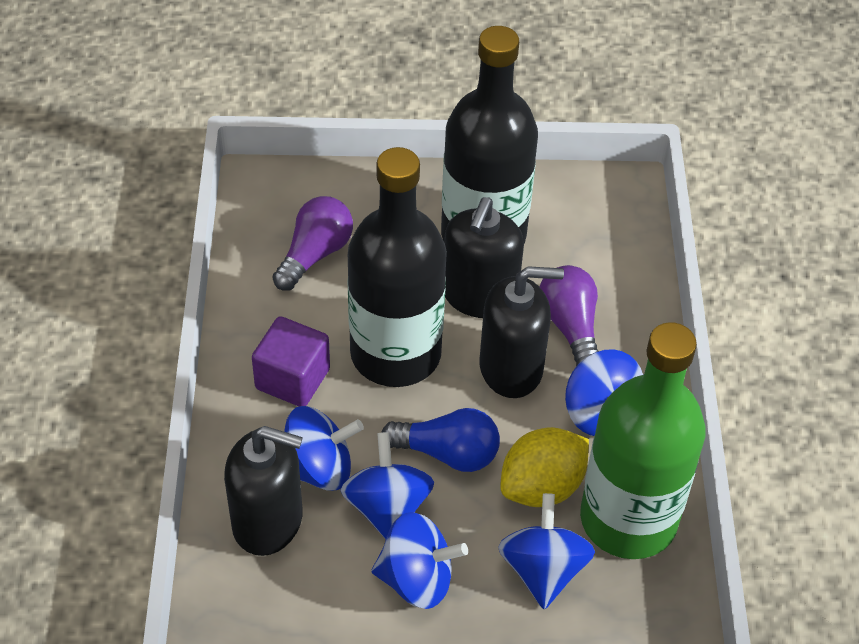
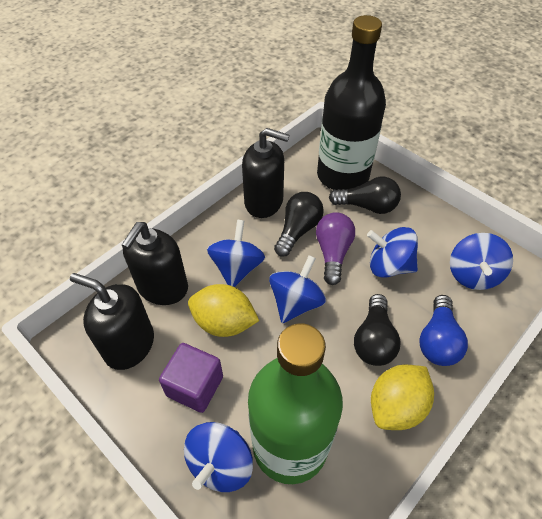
black bottle: 2 -> 1
black light bulb: 0 -> 3
purple light bulb: 2 -> 1
yellow lemon: 1 -> 2

